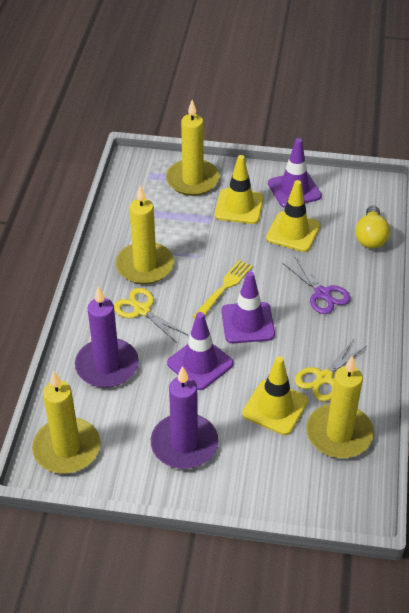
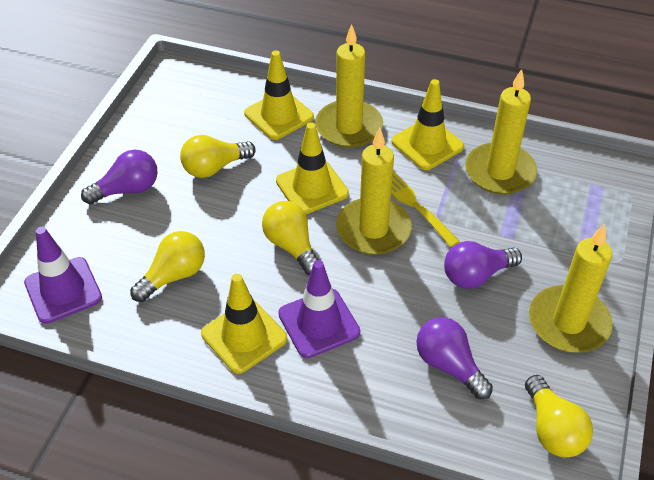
purple candle: 2 -> 0
purple light bulb: 0 -> 3
purple scissors: 1 -> 0
purple traffic cone: 3 -> 2
yellow light bulb: 1 -> 4
yellow scissors: 2 -> 0
yellow traffic cone: 3 -> 4

